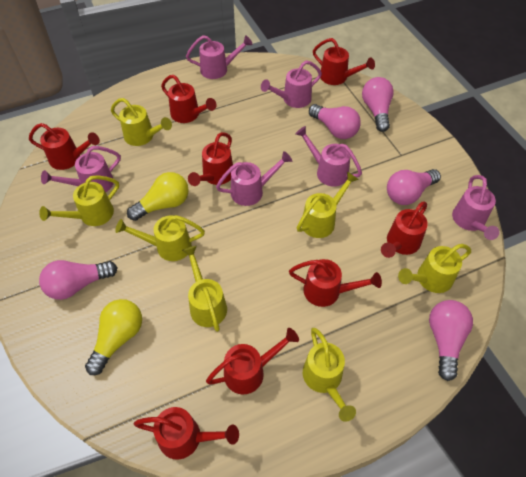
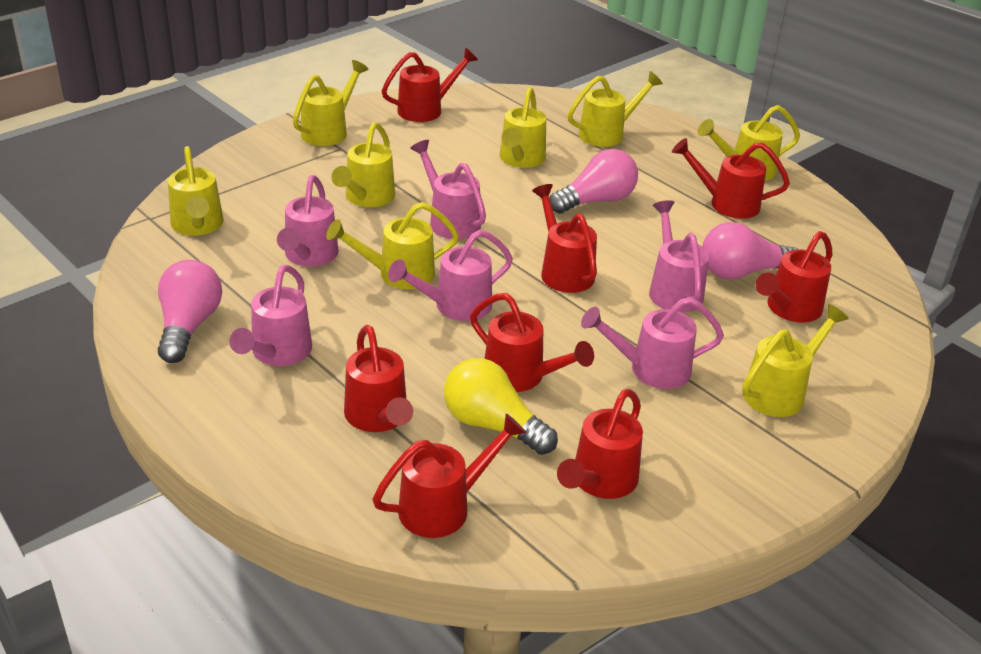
pink light bulb: 5 -> 3
yellow light bulb: 2 -> 1
yellow watering can: 7 -> 8

